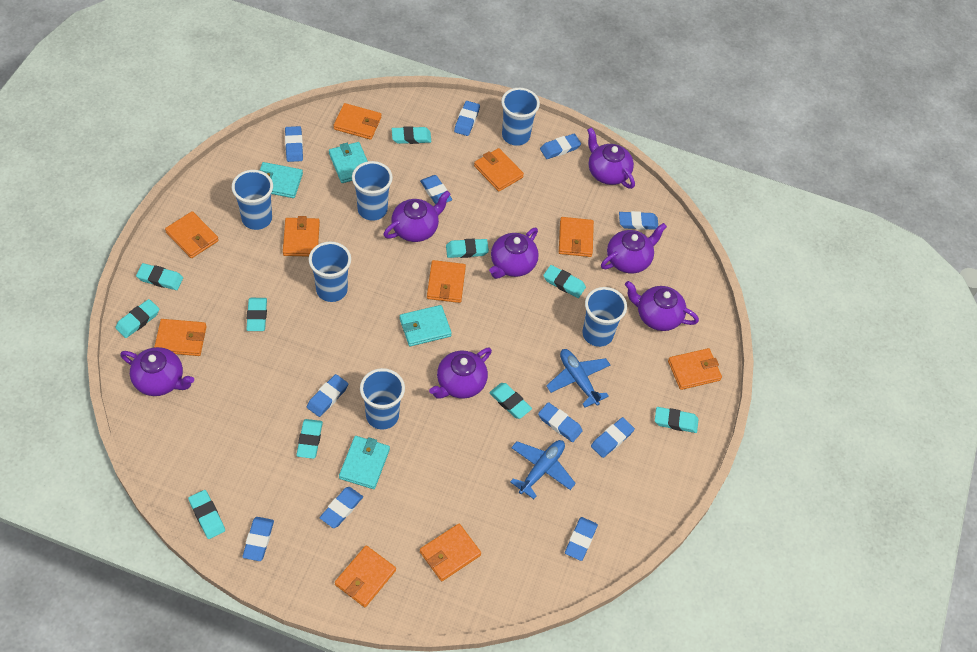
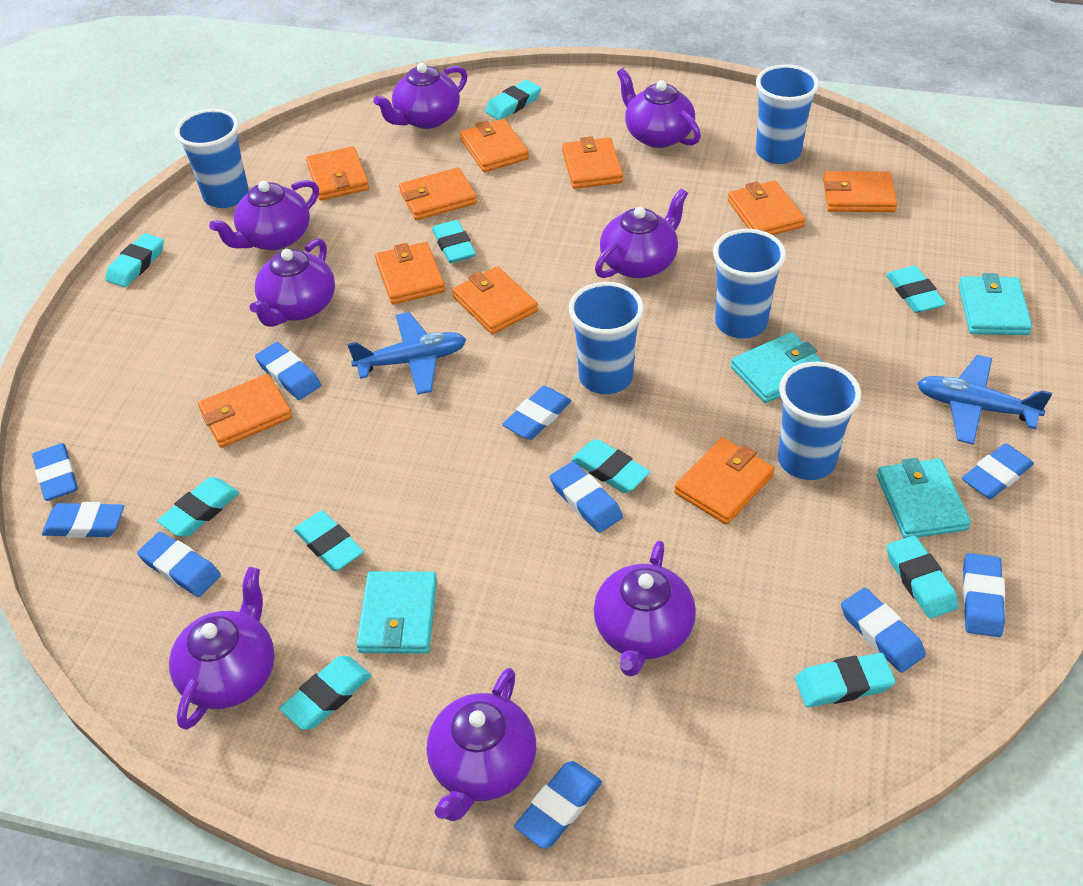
blue cup: 6 -> 5
blue eraser: 11 -> 10
purple teapot: 7 -> 8

